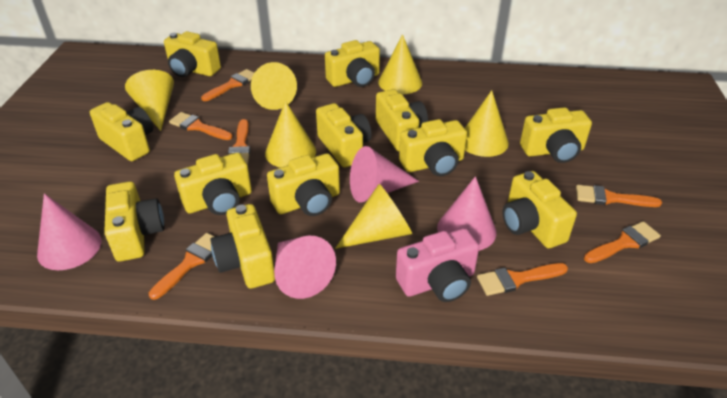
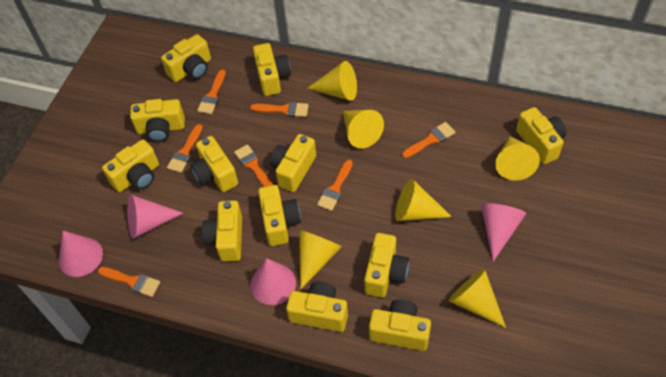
pink camera: 1 -> 0

